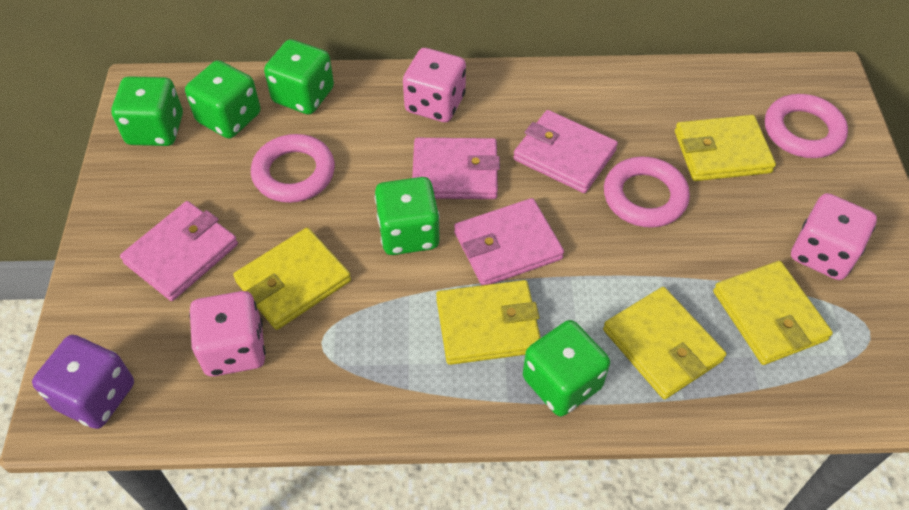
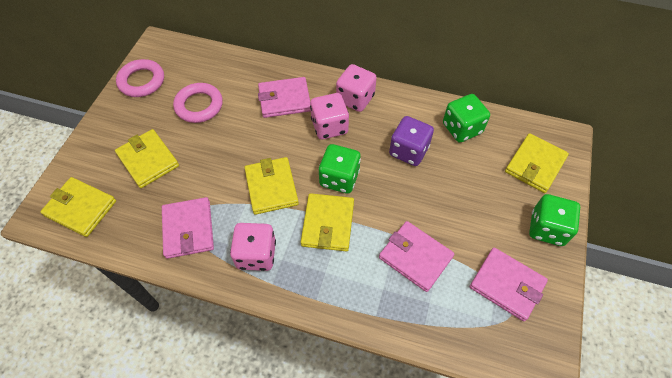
green dice: 5 -> 3
pink ring: 3 -> 2

